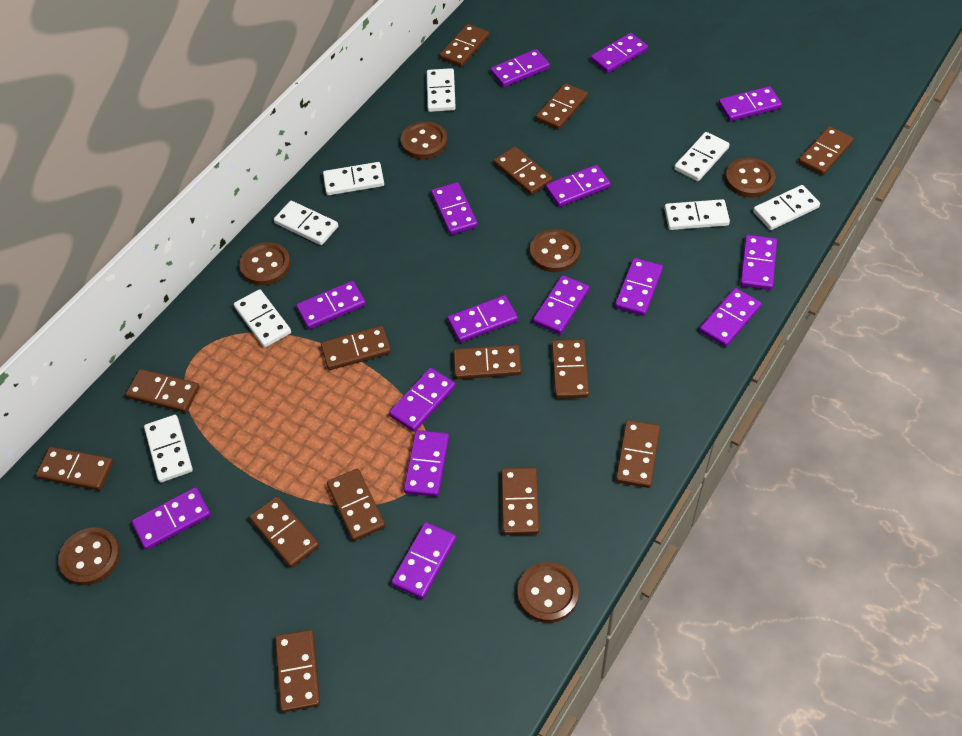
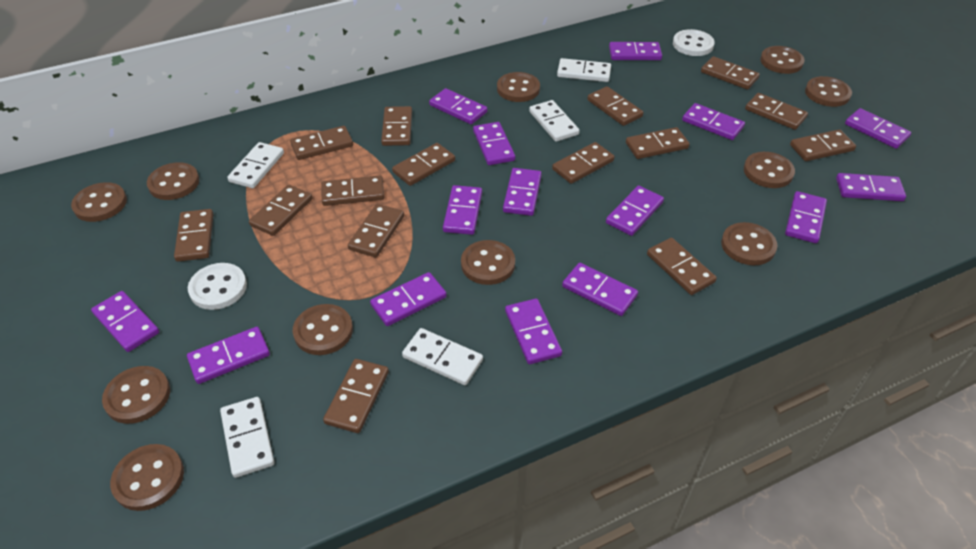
brown button: 6 -> 11
brown domino: 14 -> 15
white button: 0 -> 2
white domino: 8 -> 5

